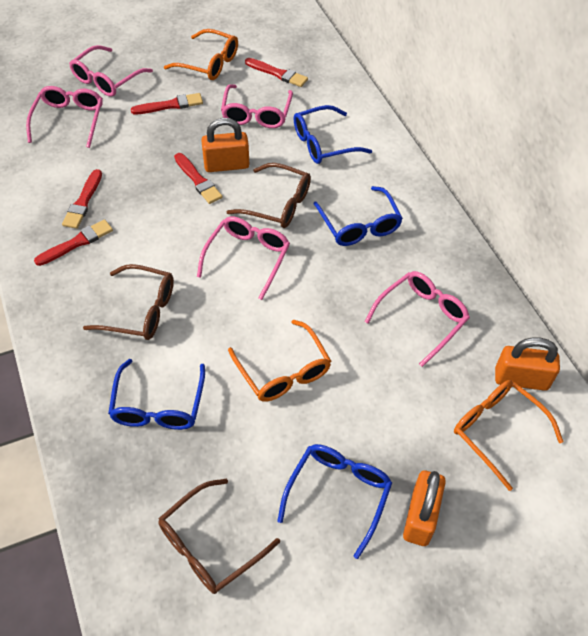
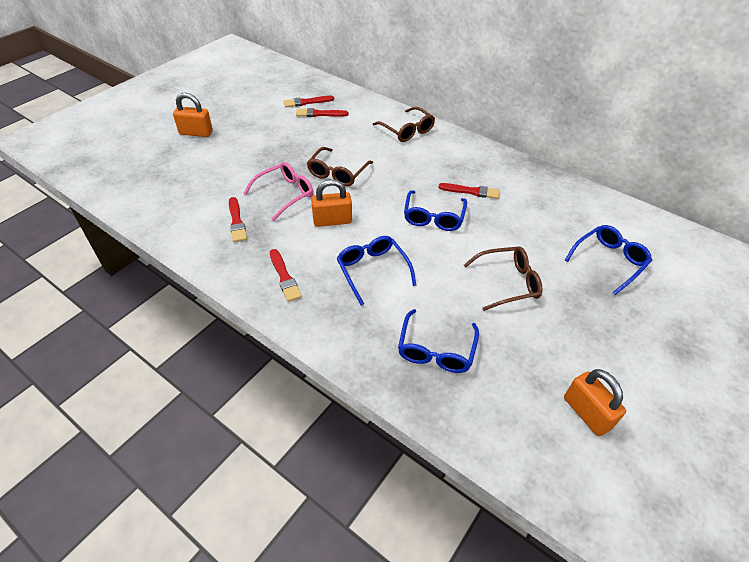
orange glasses: 3 -> 0
pink glasses: 5 -> 1

